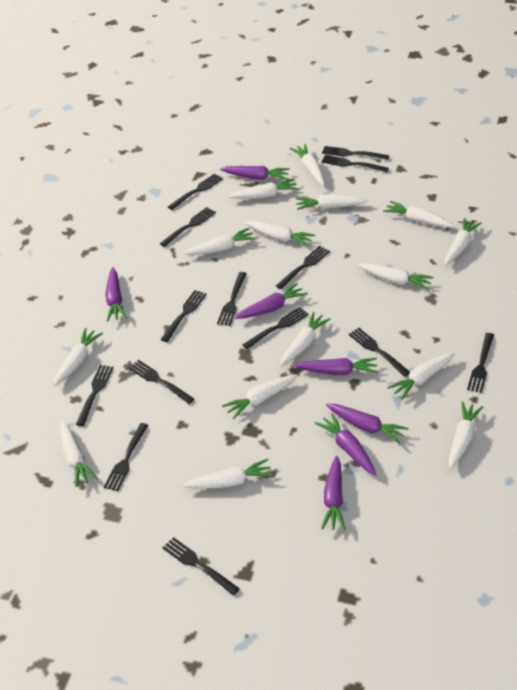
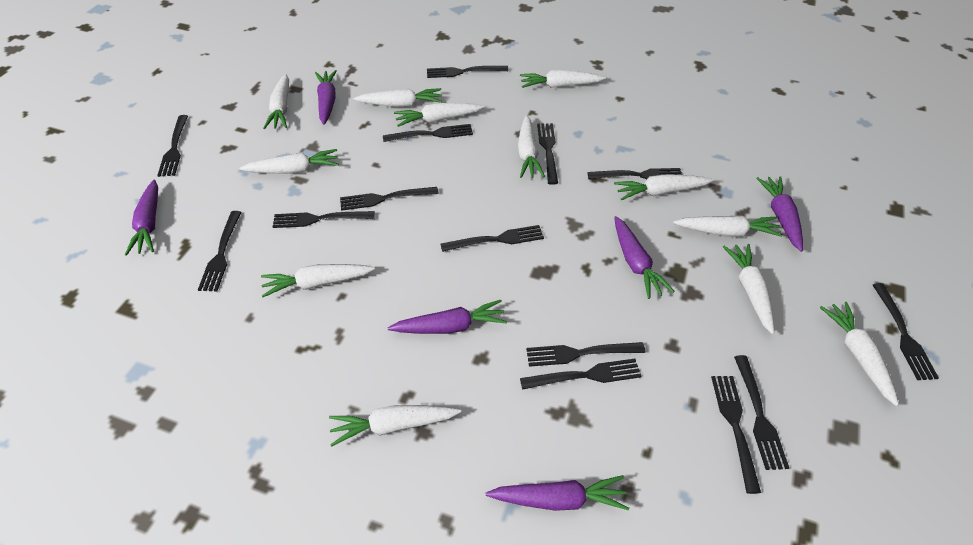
purple carrot: 7 -> 6
white carrot: 15 -> 12

